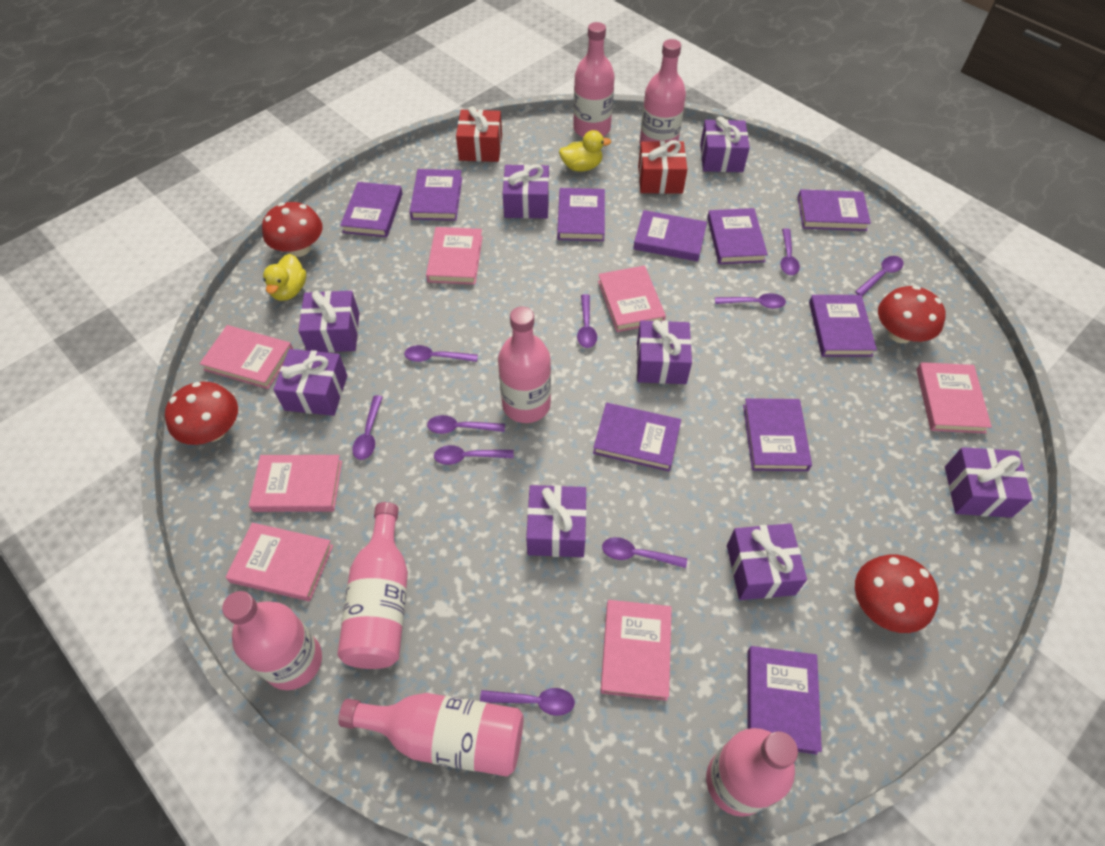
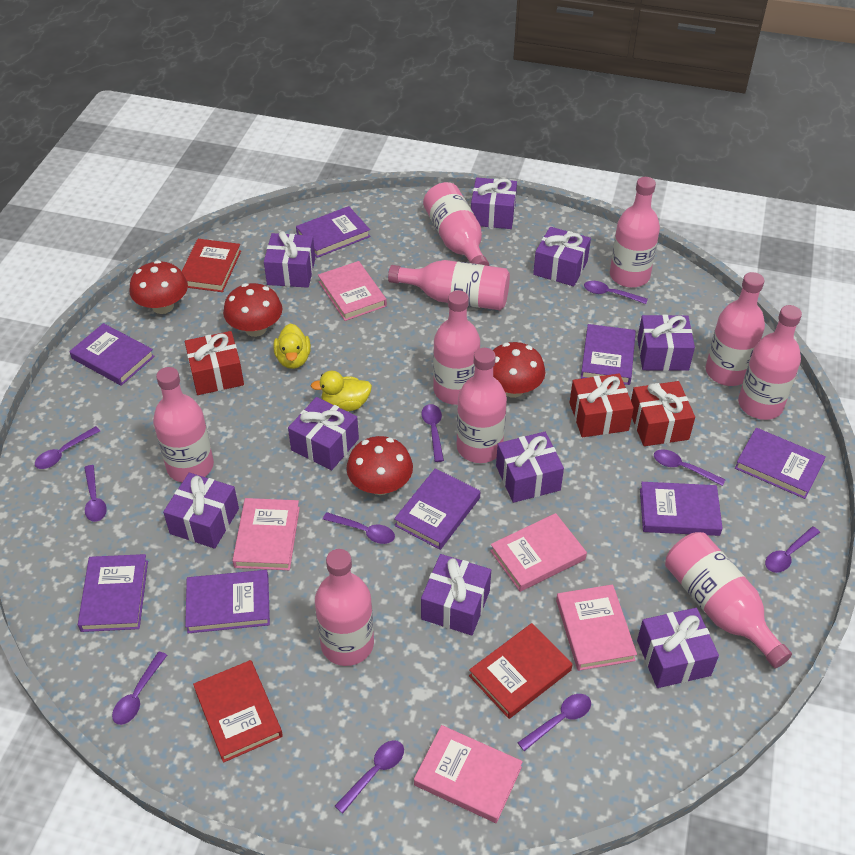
pink book: 7 -> 5
pink bottle: 7 -> 10
purple book: 10 -> 8
purple gift: 8 -> 9
red book: 0 -> 3
red gift: 2 -> 3

